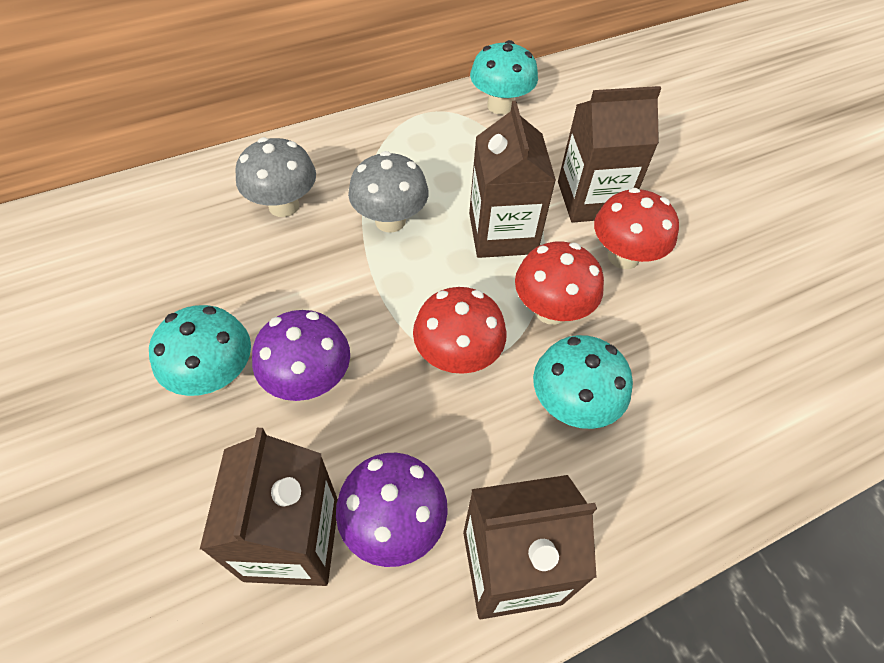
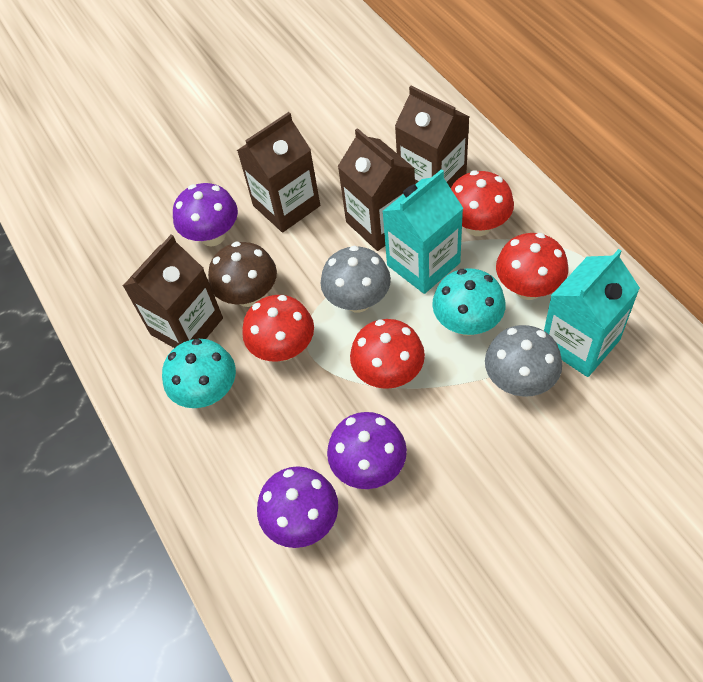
brown mushroom: 0 -> 1
purple mushroom: 2 -> 3
red mushroom: 3 -> 4
turquoise carton: 0 -> 2
turquoise mushroom: 3 -> 2

